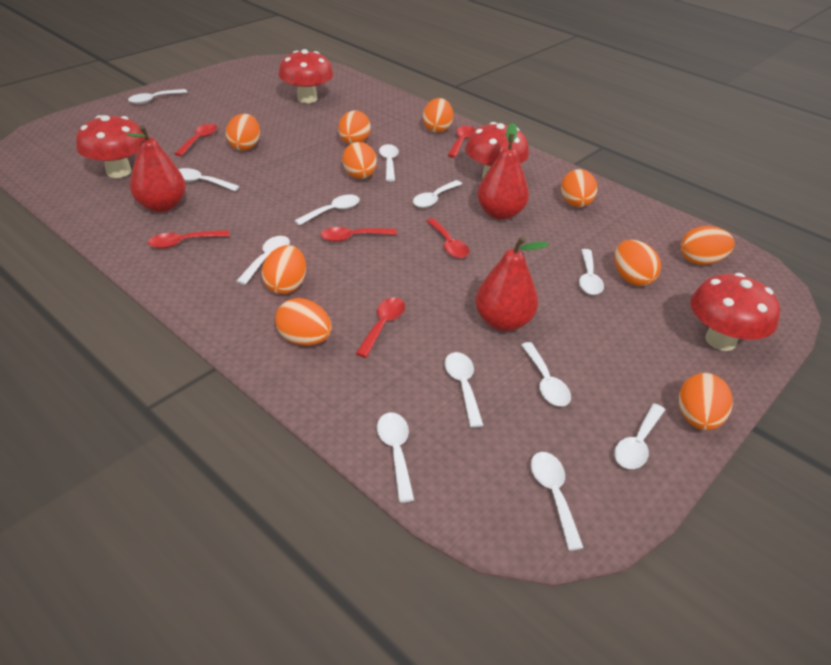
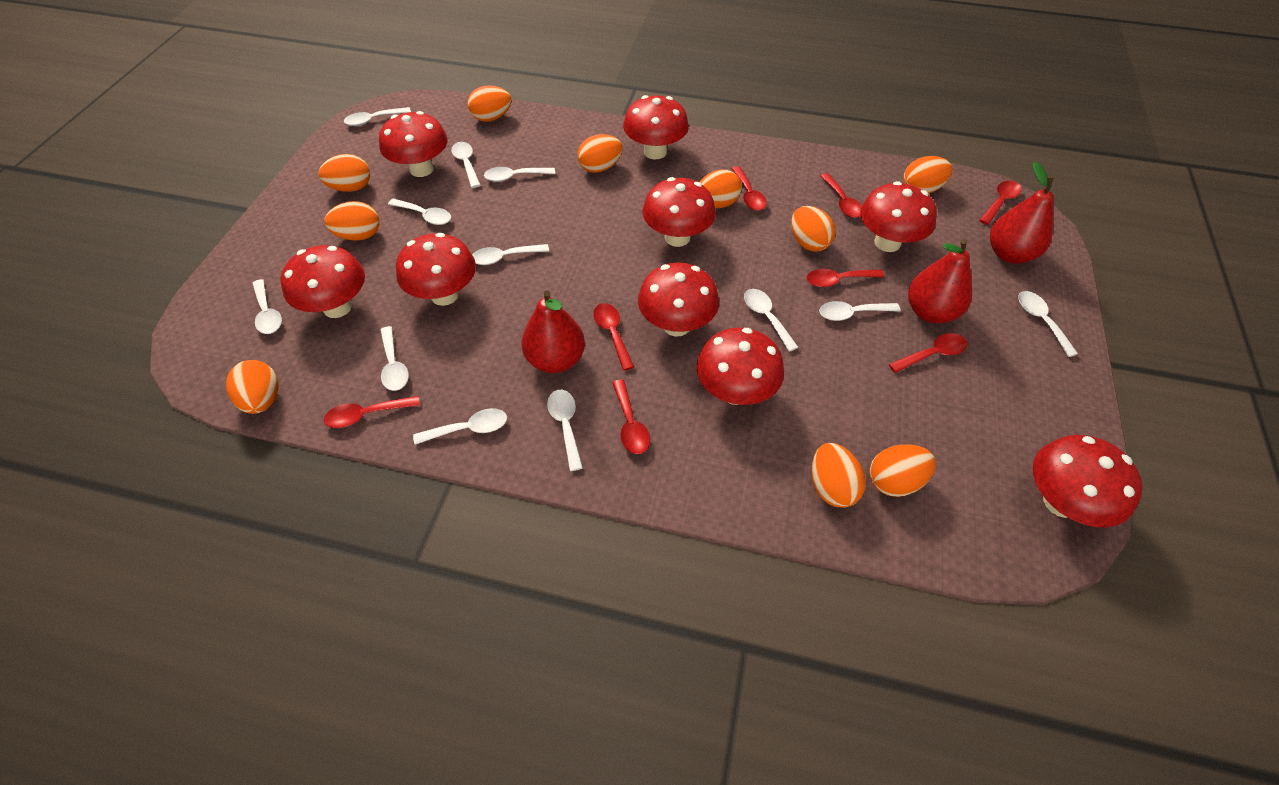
red mushroom: 4 -> 9
red spoon: 6 -> 8

